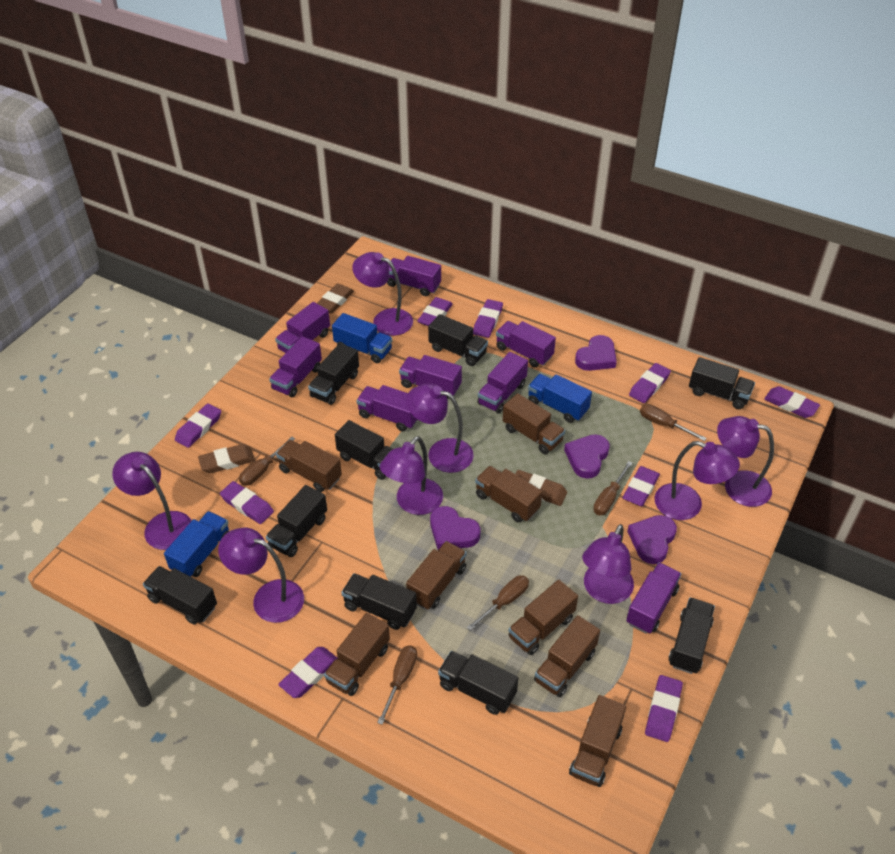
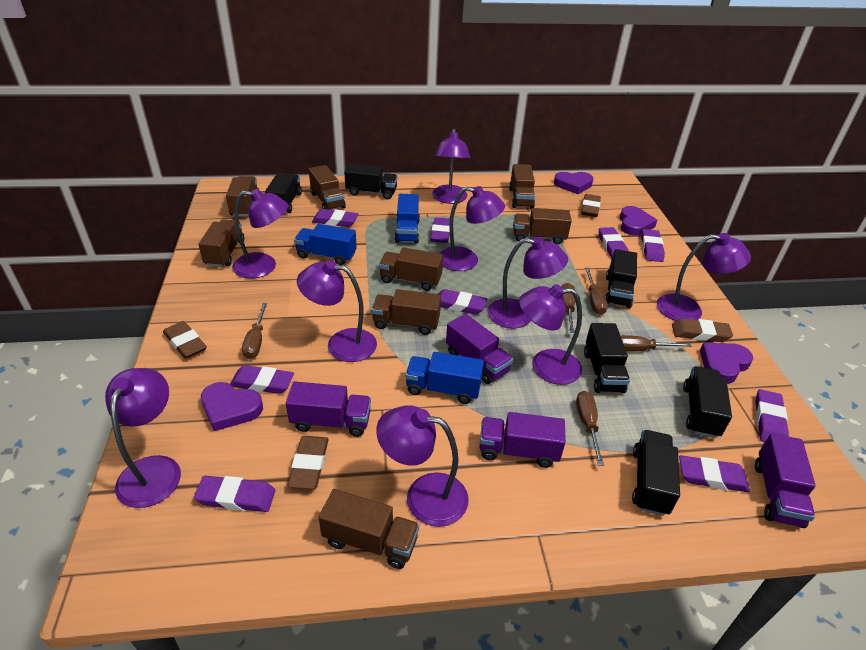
black truck: 9 -> 6
brown eraser: 3 -> 4
purple lamp: 8 -> 9
purple truck: 8 -> 4

